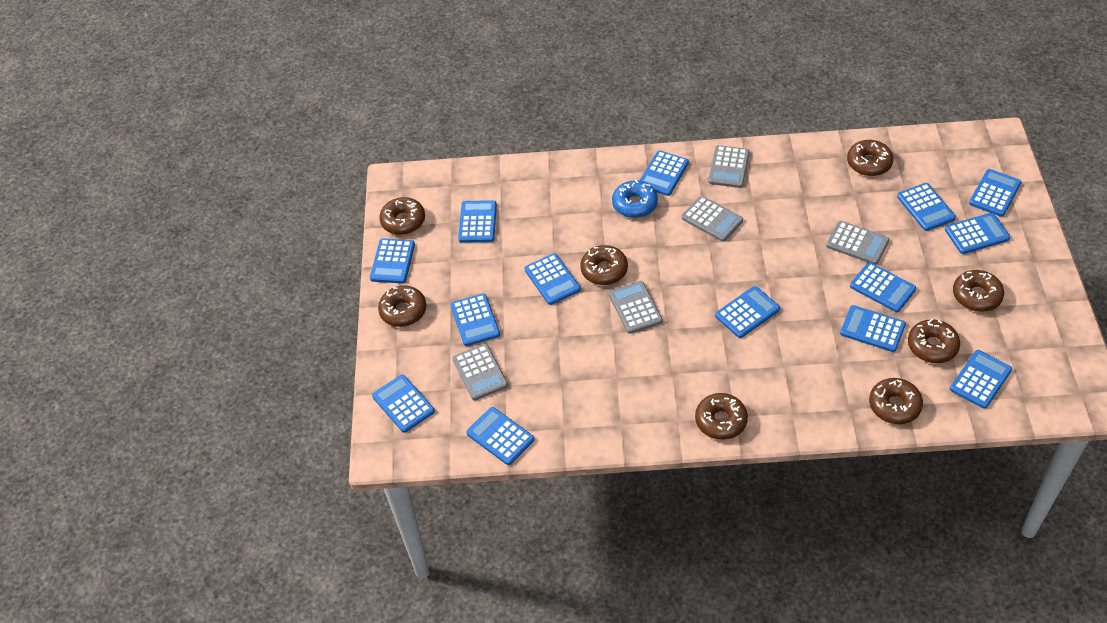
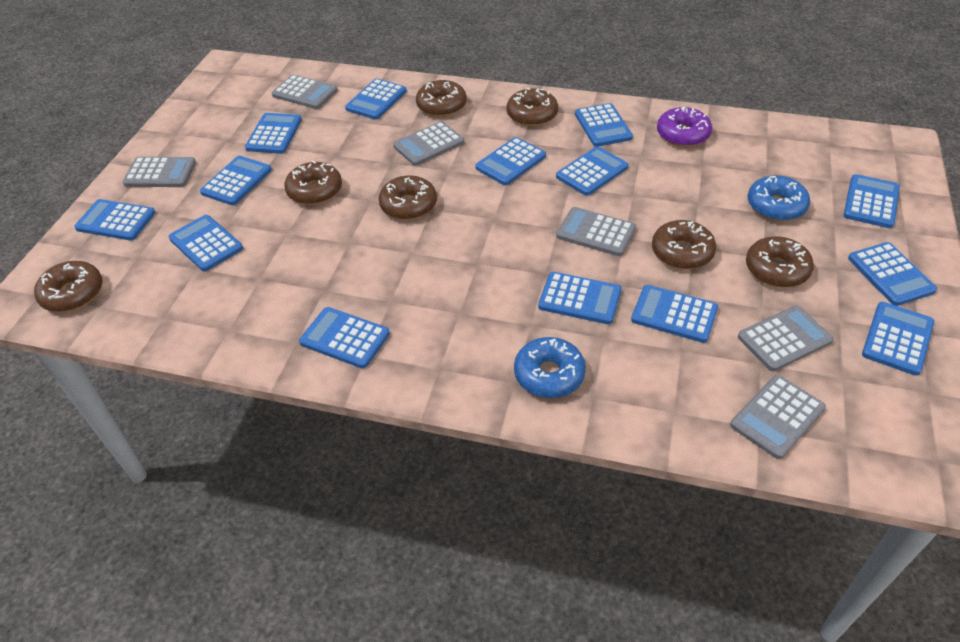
blue donut: 1 -> 2
brown donut: 8 -> 7
grey calculator: 5 -> 6
purple donut: 0 -> 1

